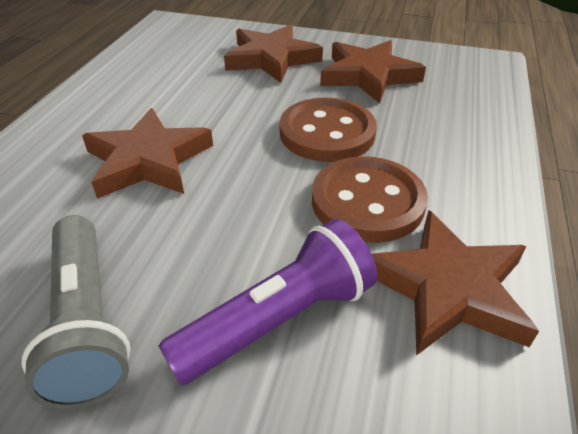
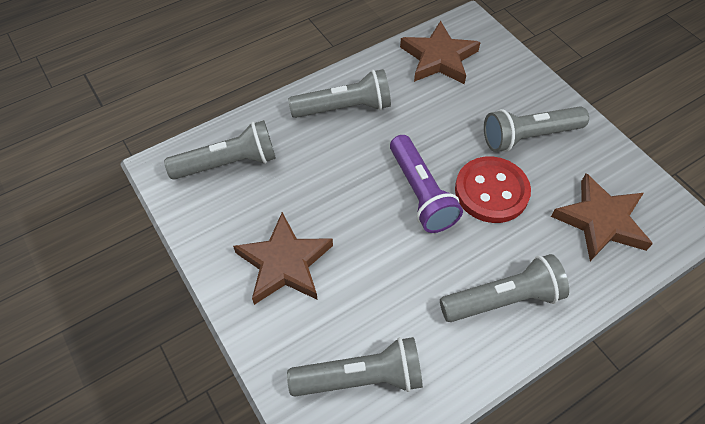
brown button: 2 -> 0
brown star: 4 -> 3
grey flashlight: 1 -> 5
red button: 0 -> 1

